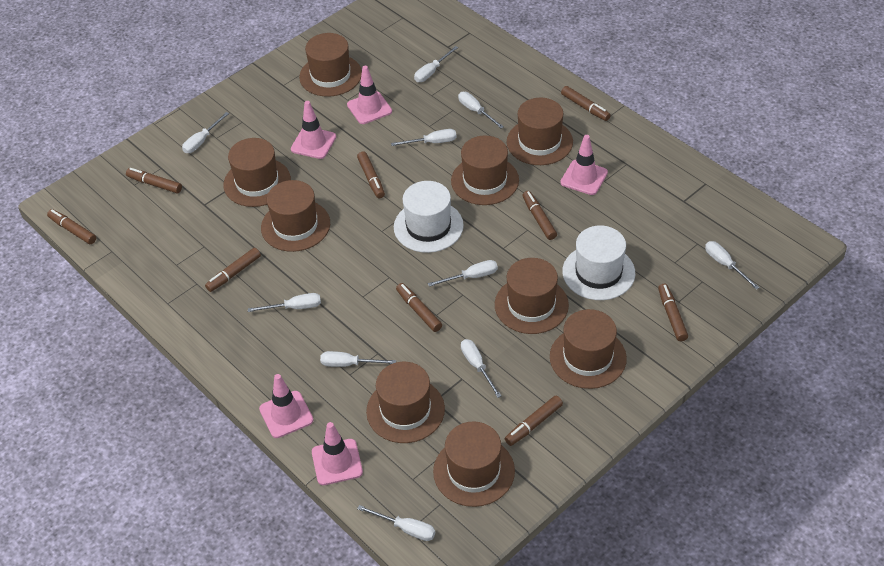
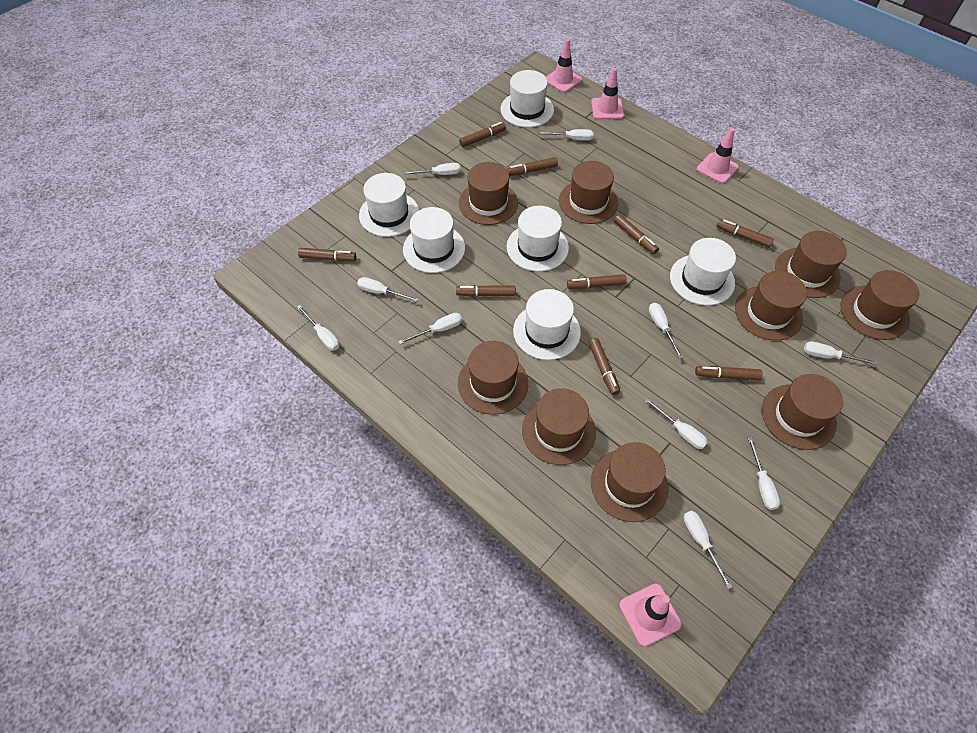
pink traffic cone: 5 -> 4
white hat: 2 -> 6

